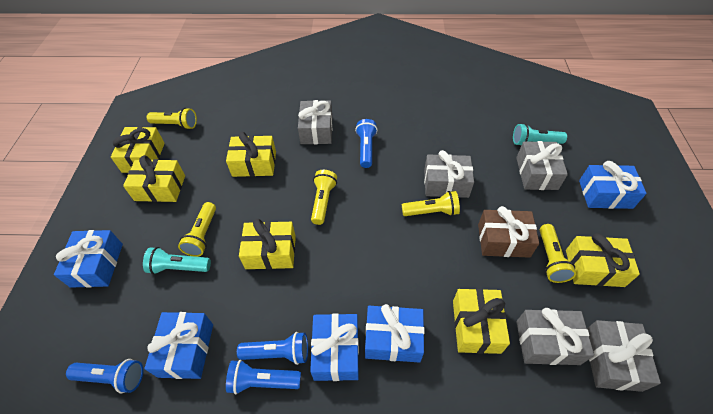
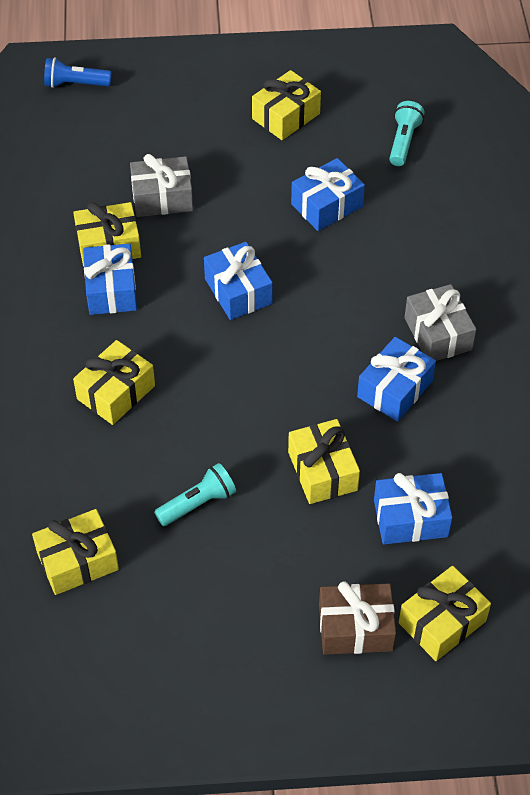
blue flashlight: 4 -> 1
grey gift: 5 -> 2
yellow flashlight: 5 -> 0

